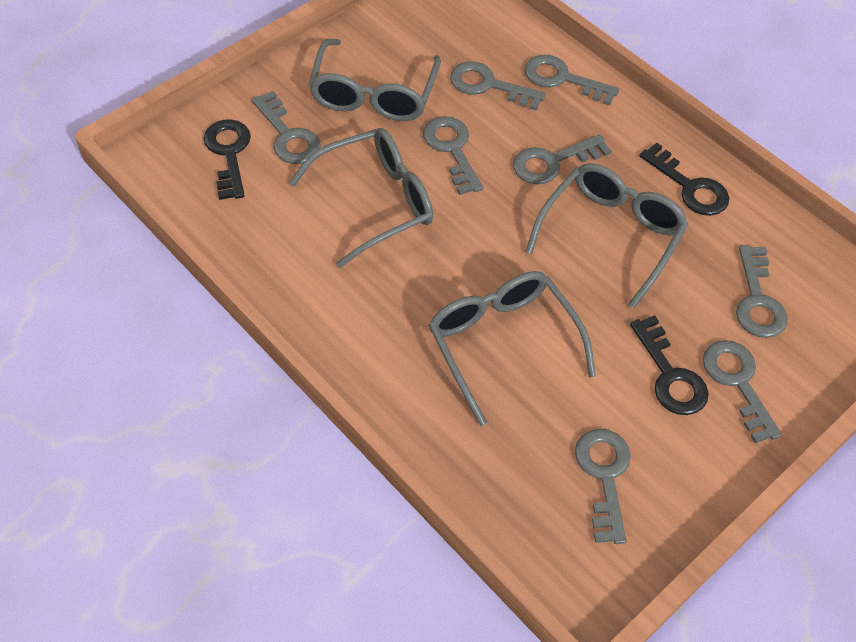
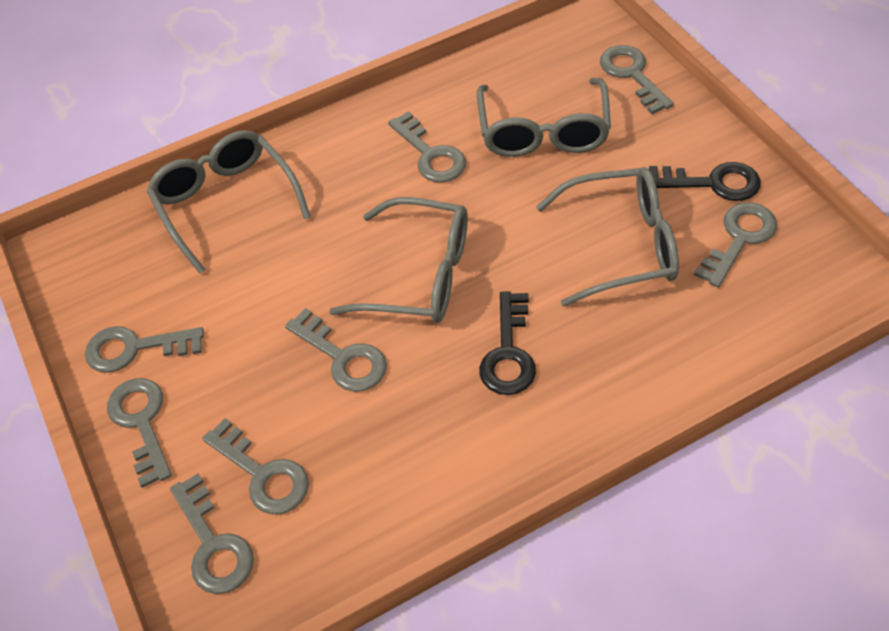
black key: 3 -> 2

